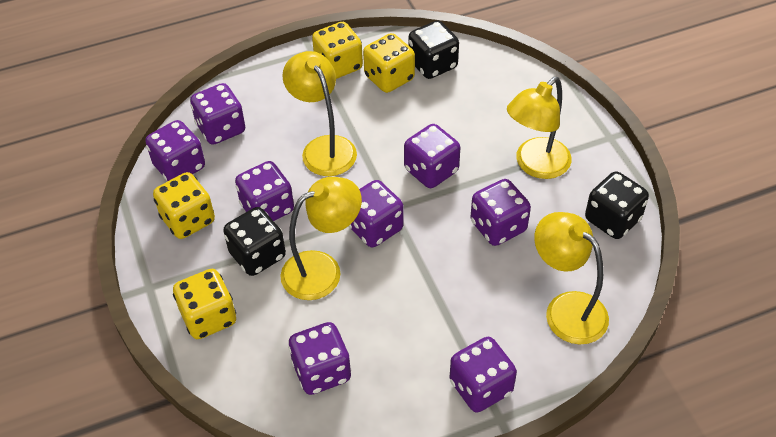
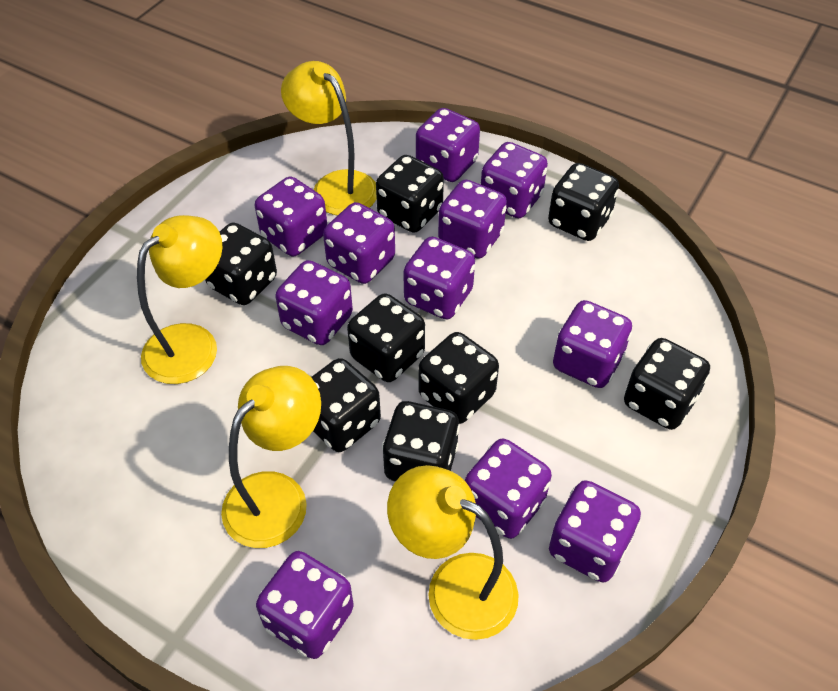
black dice: 3 -> 8
purple dice: 8 -> 11
yellow dice: 4 -> 0

